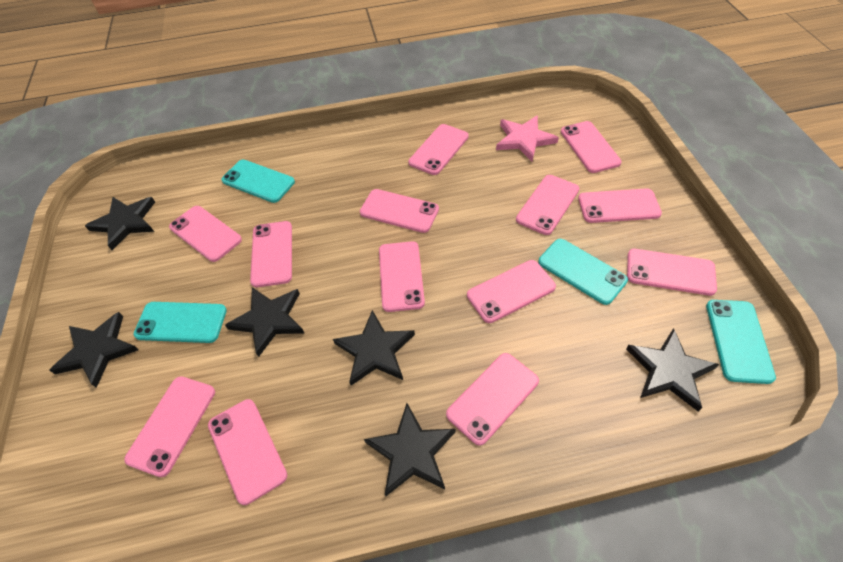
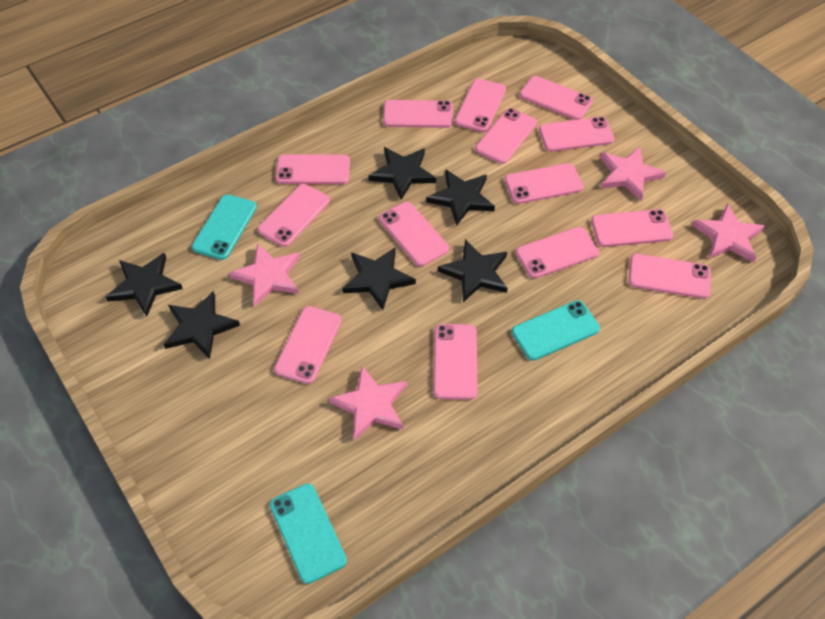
pink phone: 13 -> 14
pink star: 1 -> 4
turquoise phone: 4 -> 3

